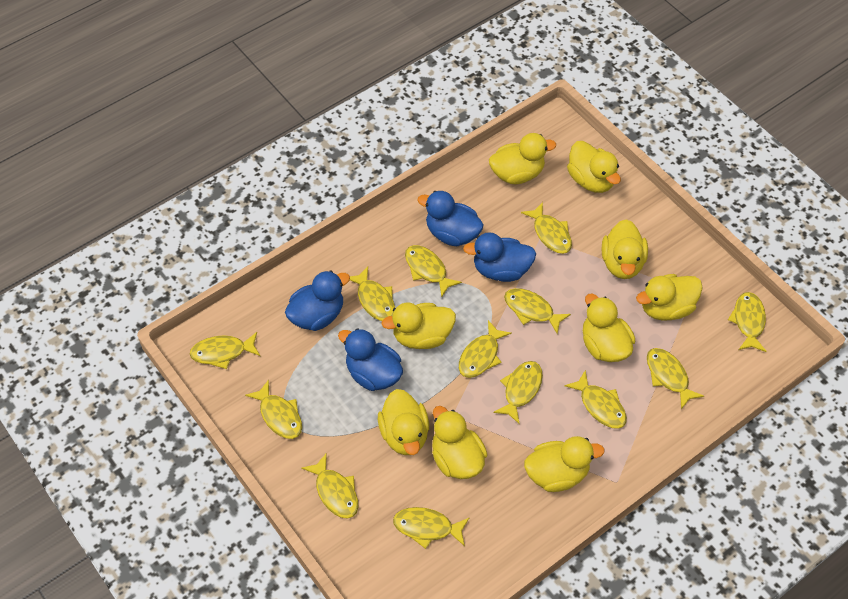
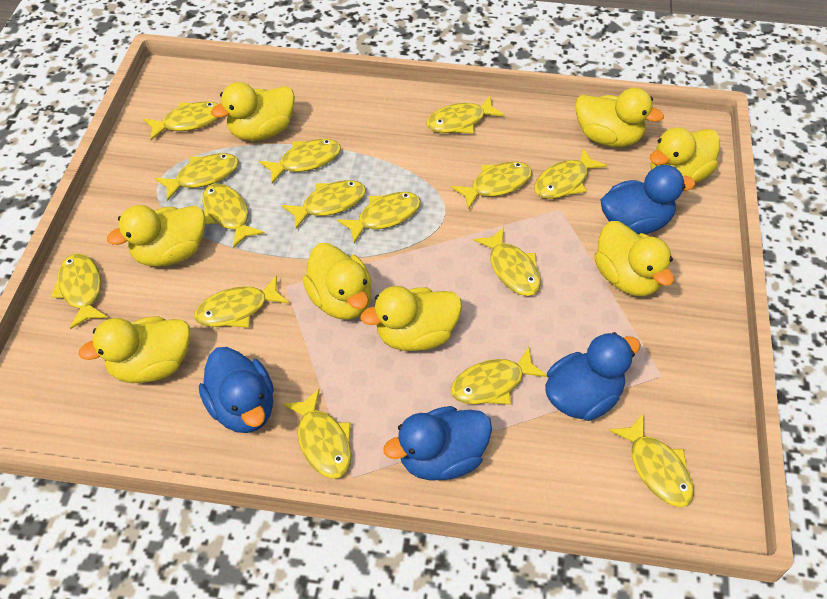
yellow duck: 9 -> 8
yellow fish: 13 -> 15

